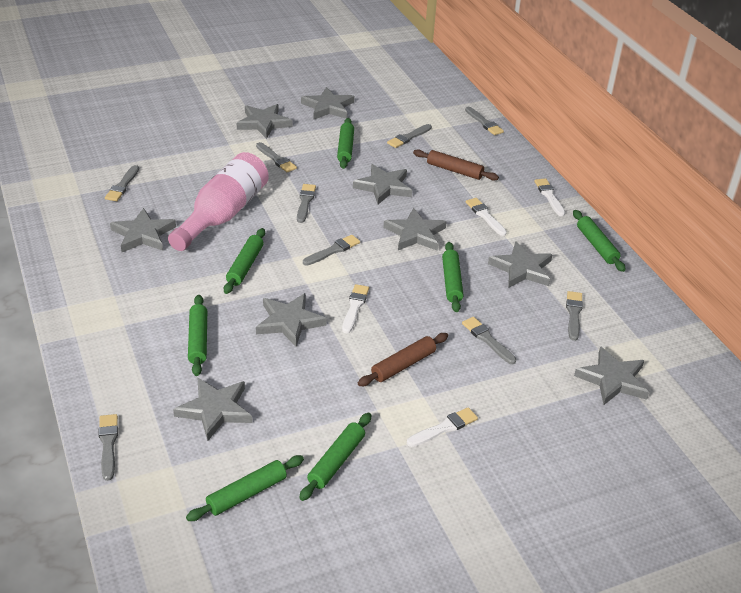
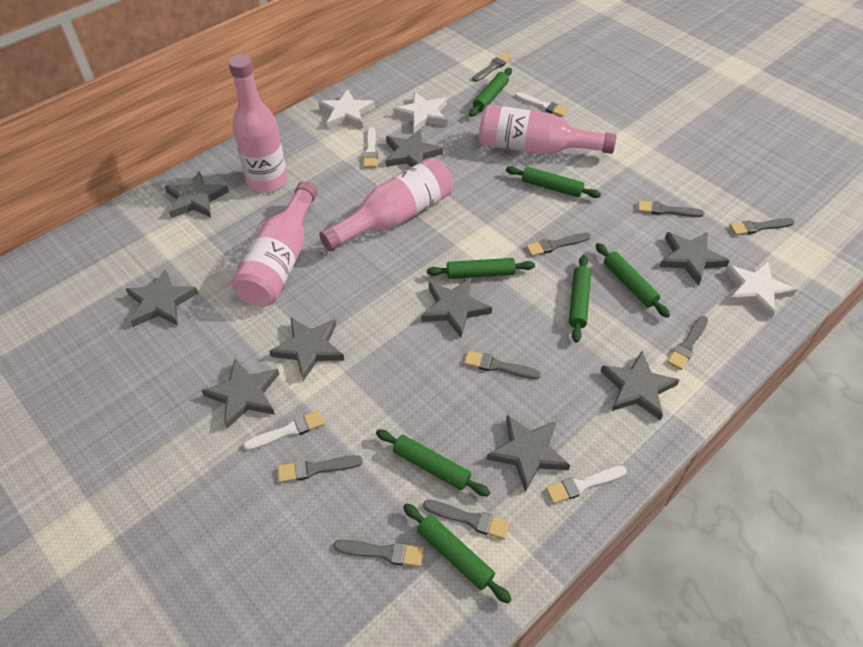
brown rolling pin: 2 -> 0
pink bottle: 1 -> 4
white star: 0 -> 3

